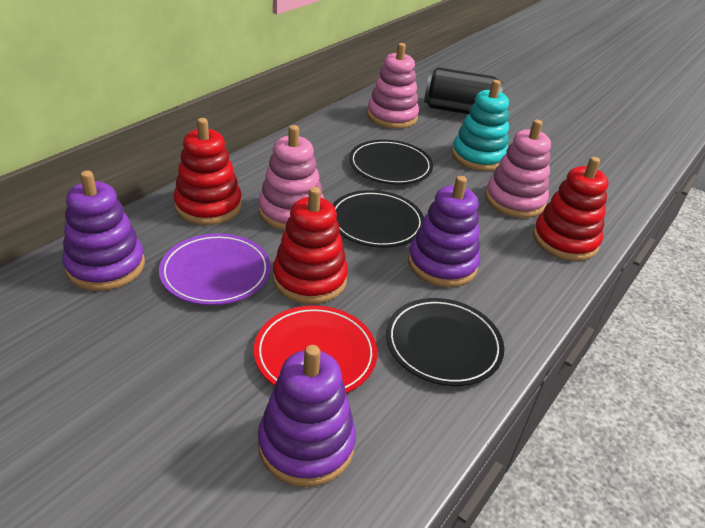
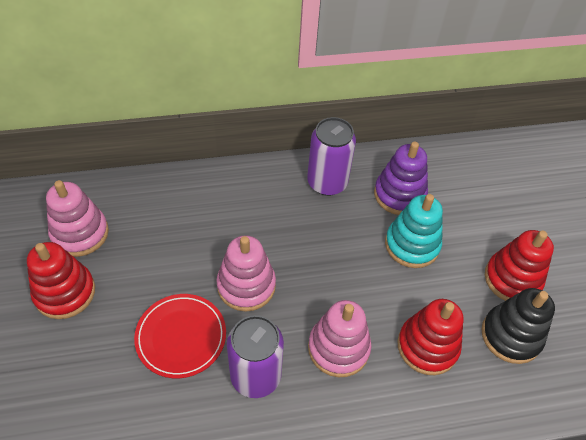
black can: 1 -> 0
black plate: 3 -> 0
black stacking toy: 0 -> 1
purple can: 0 -> 2
purple plate: 1 -> 0
purple stacking toy: 3 -> 1

